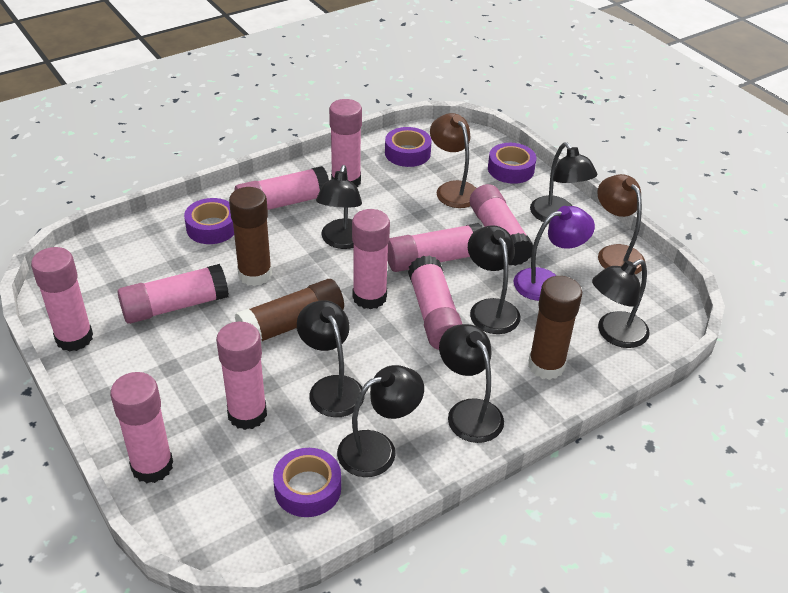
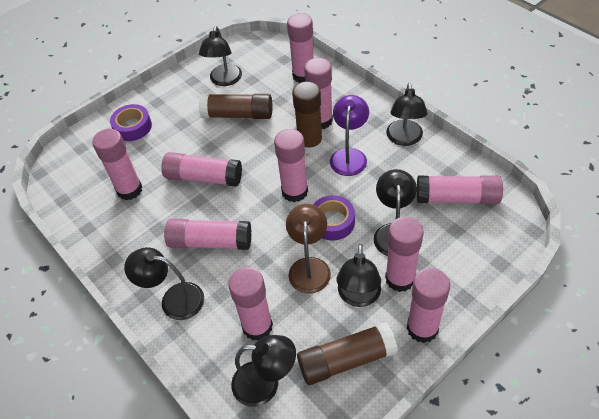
black lamp: 7 -> 6
brown lamp: 2 -> 1
purple tape: 4 -> 2

